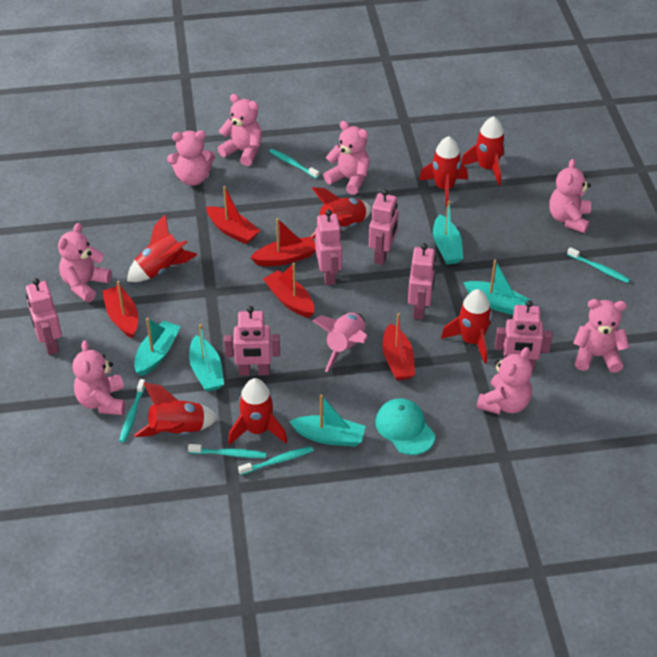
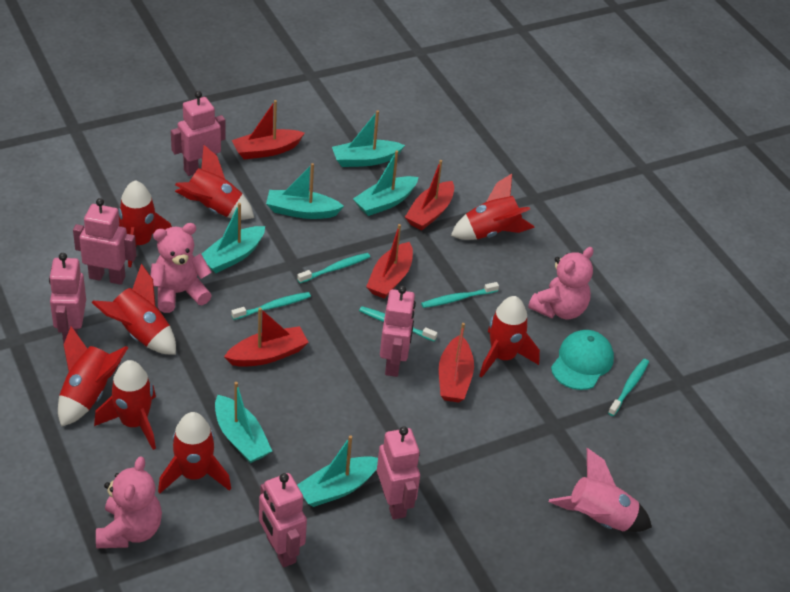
pink teddy bear: 8 -> 3
red rocket: 7 -> 8
turquoise boat: 5 -> 6

